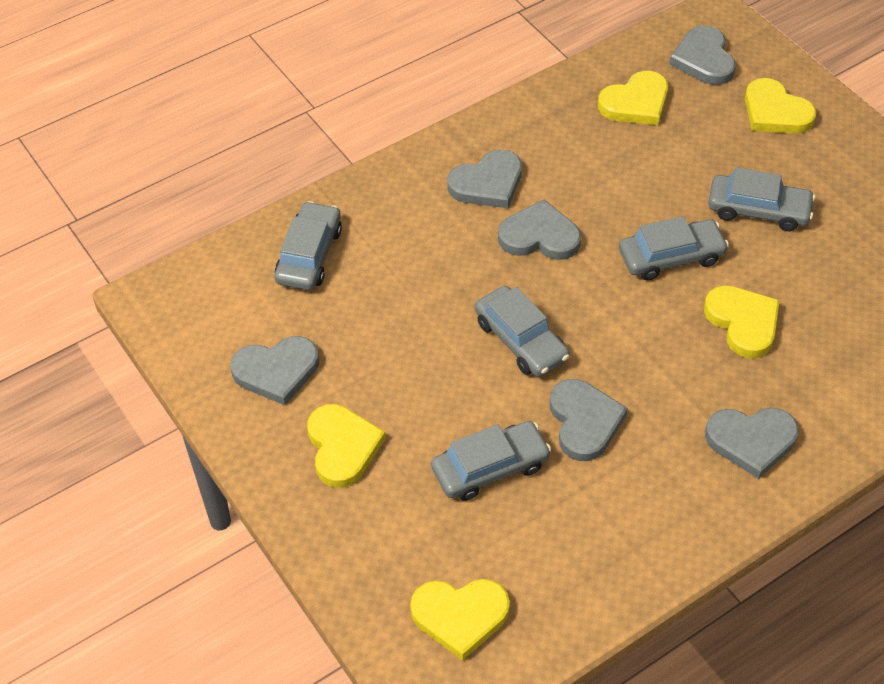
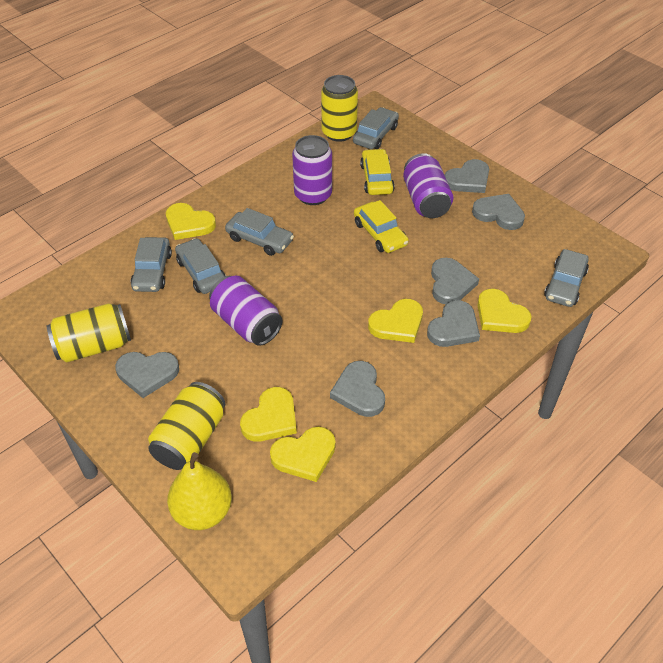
purple can: 0 -> 3
yellow can: 0 -> 3
yellow car: 0 -> 2
yellow pear: 0 -> 1

